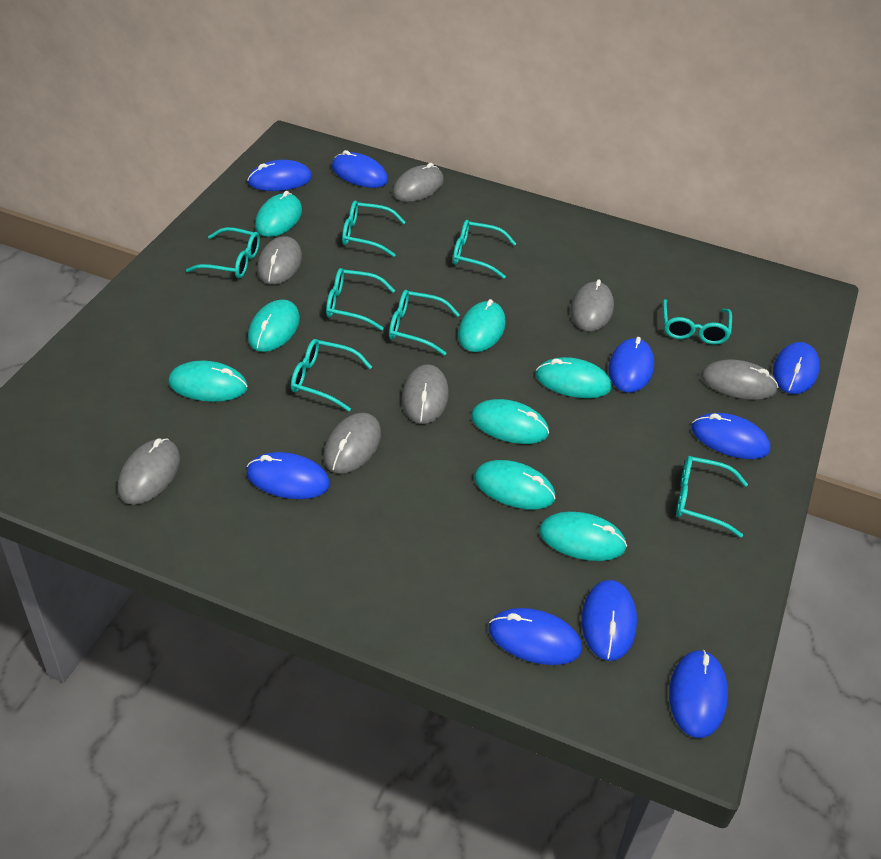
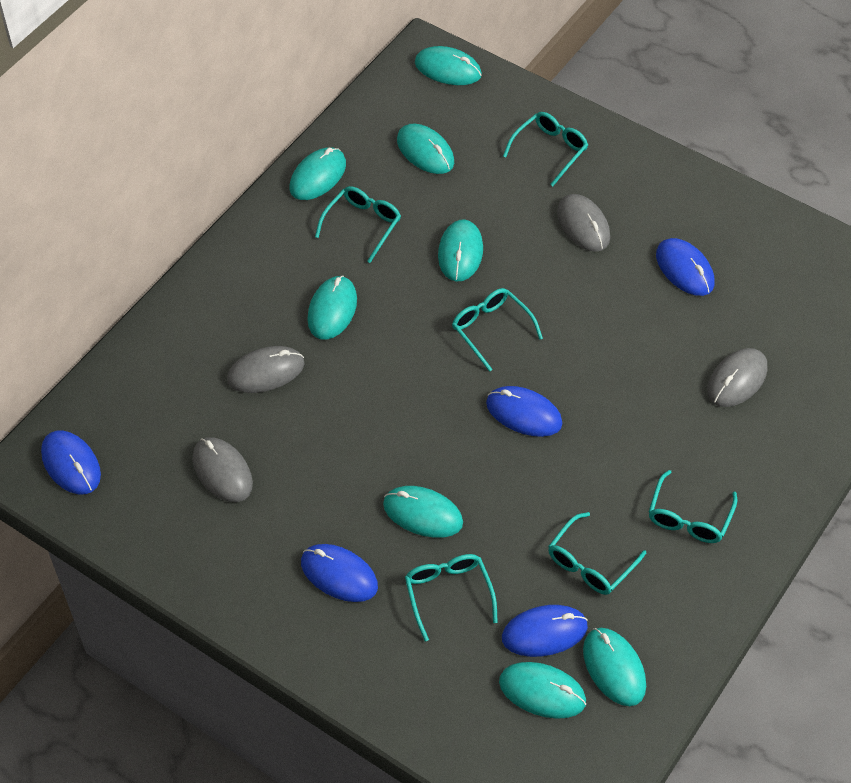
blue mouse: 9 -> 5
grey mouse: 7 -> 4
turquoise glasses: 8 -> 6

